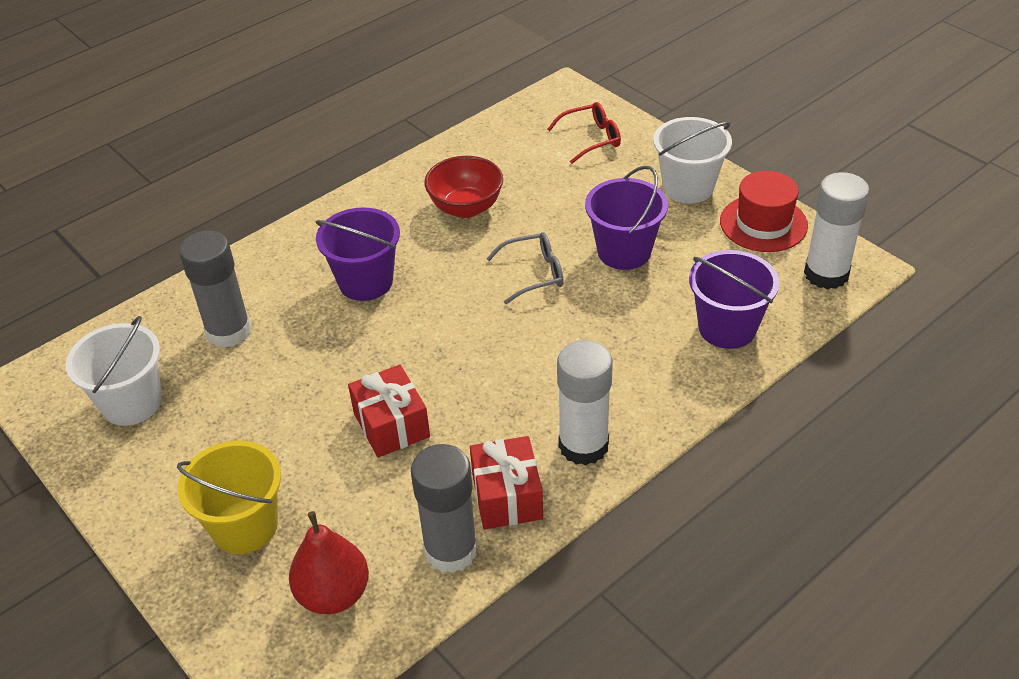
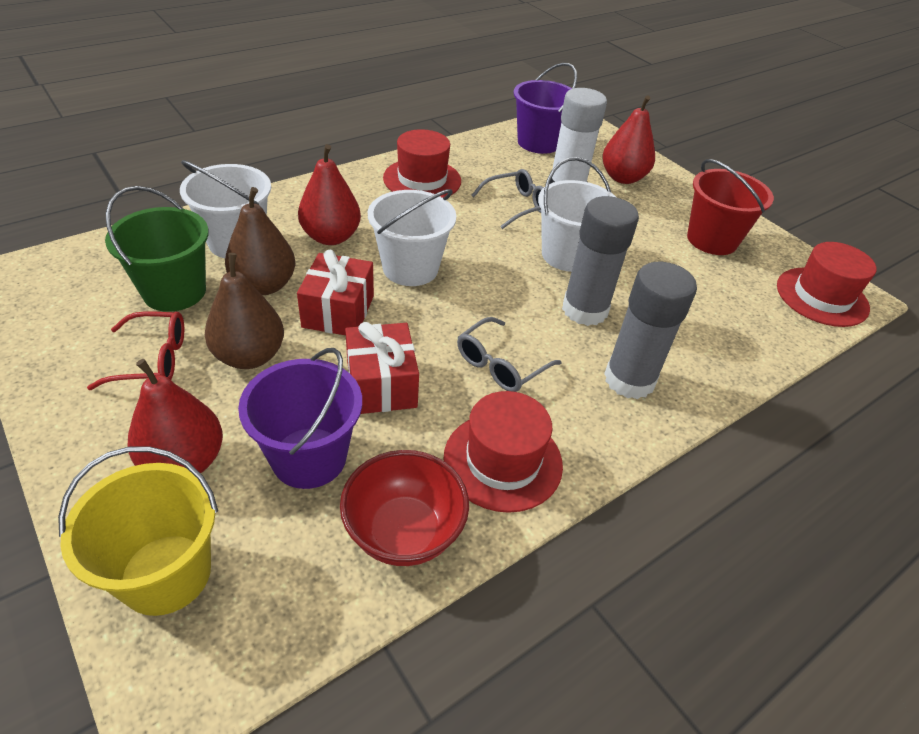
brown pear: 0 -> 2
green bucket: 0 -> 1
grey glasses: 1 -> 2
purple bucket: 3 -> 2
red bucket: 0 -> 1
red hat: 1 -> 3
red pear: 1 -> 3
white bucket: 2 -> 3
white glue stick: 2 -> 1

